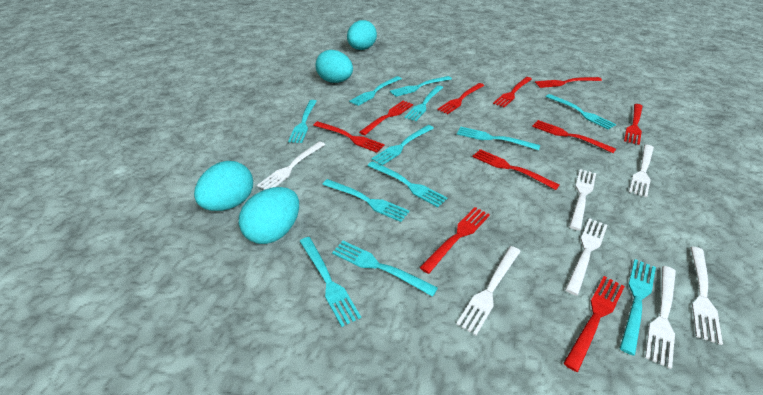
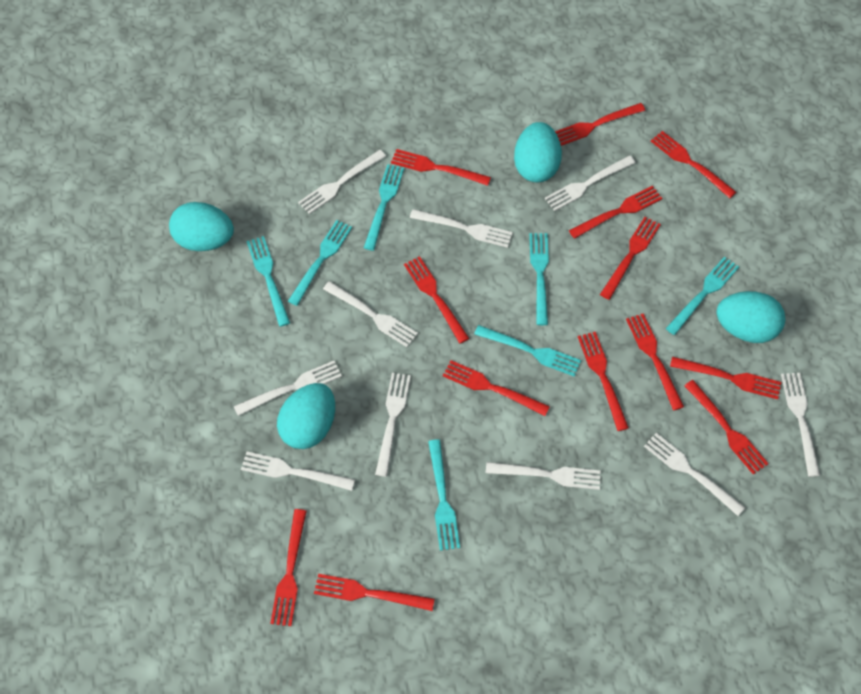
red fork: 10 -> 13
turquoise fork: 12 -> 7
white fork: 7 -> 10

